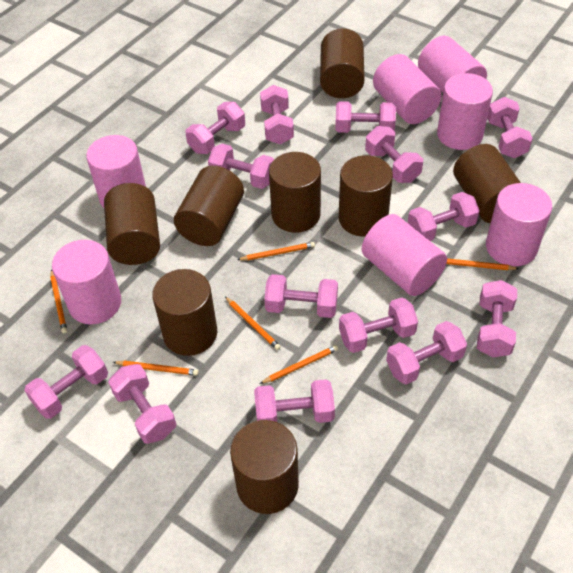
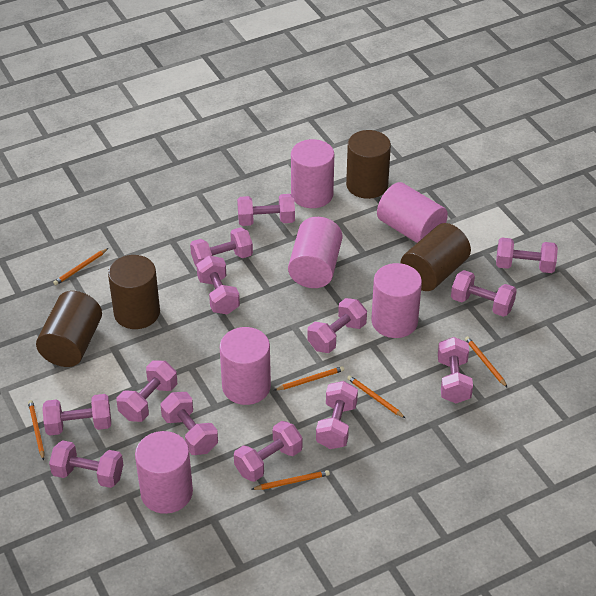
brown cylinder: 8 -> 4
pink cylinder: 7 -> 6
pink dumbbell: 14 -> 13

